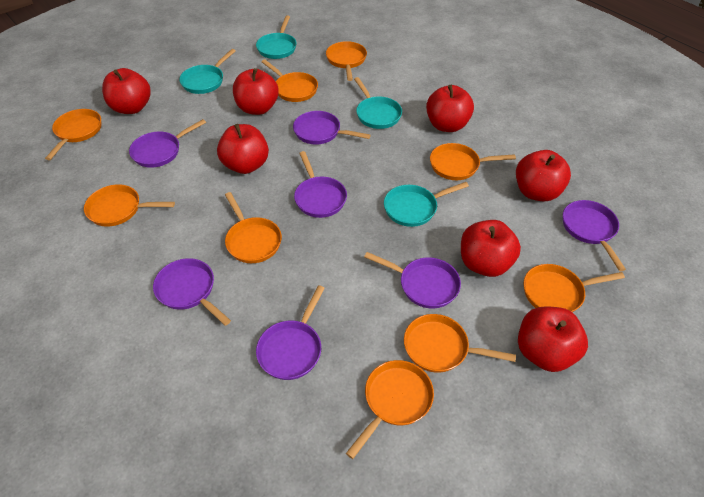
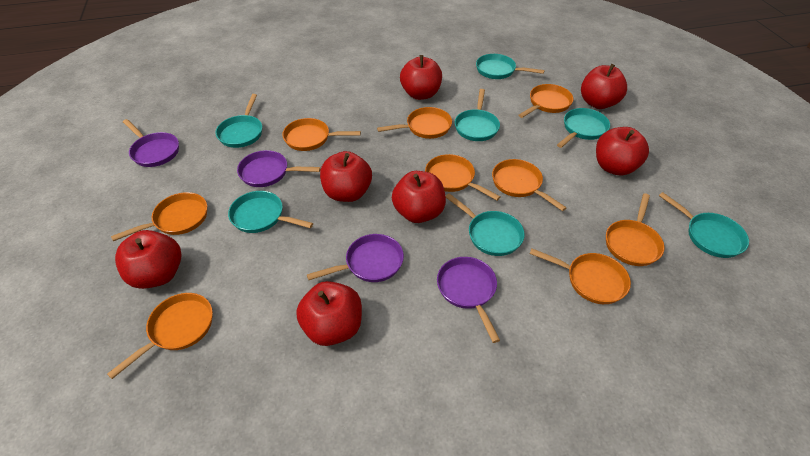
purple pan: 7 -> 4
turquoise pan: 4 -> 7

